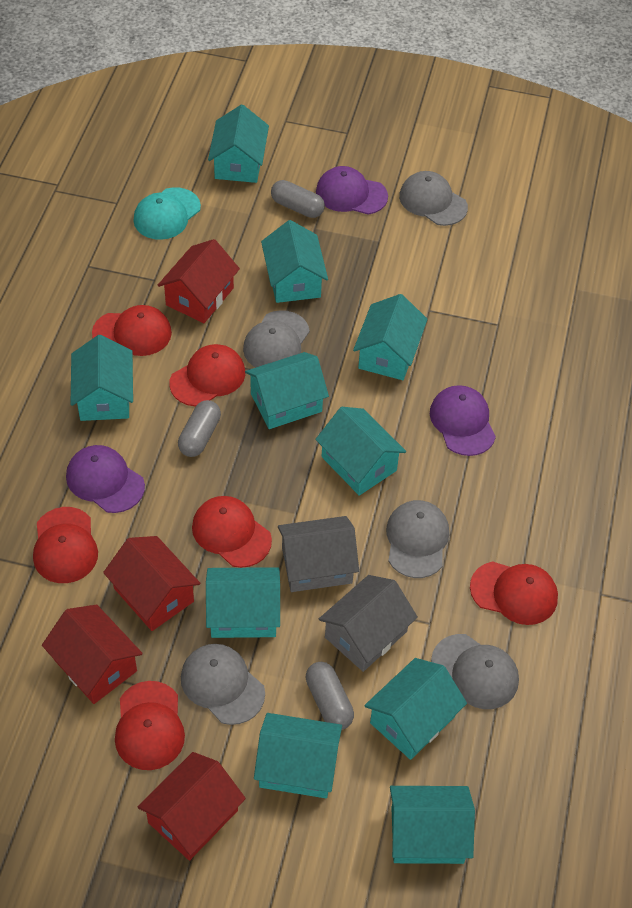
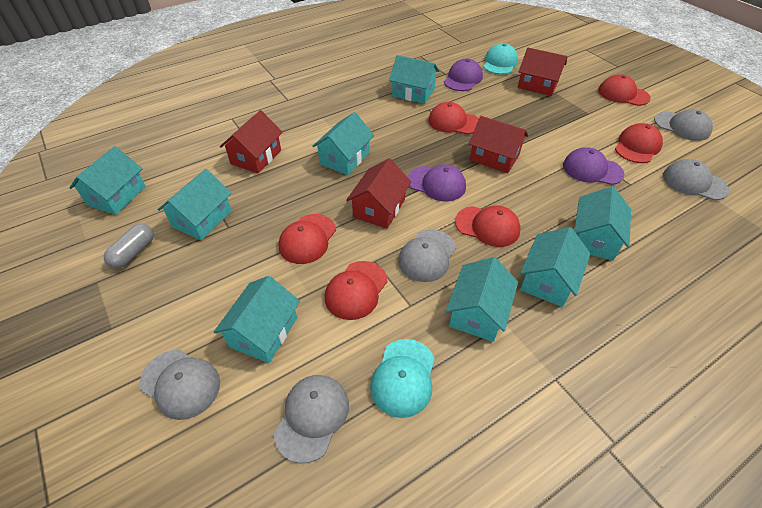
grey capsule: 3 -> 1
grey house: 2 -> 0
turquoise cap: 1 -> 2
turquoise house: 10 -> 8

